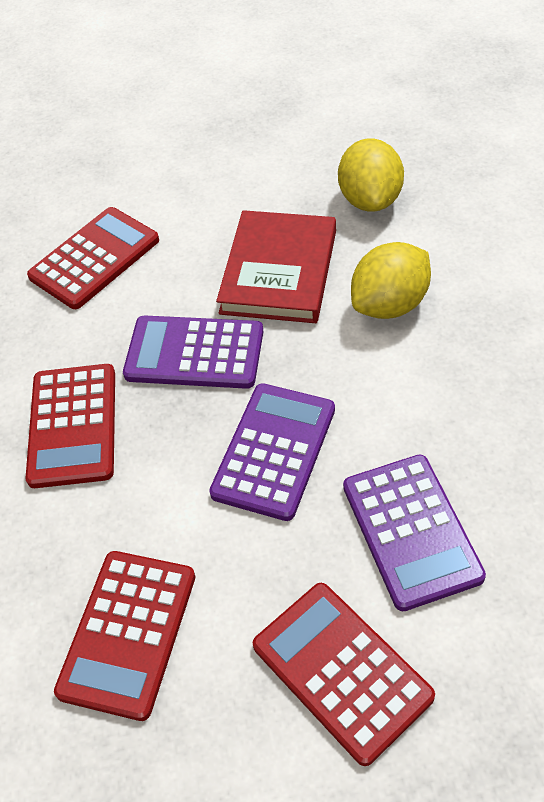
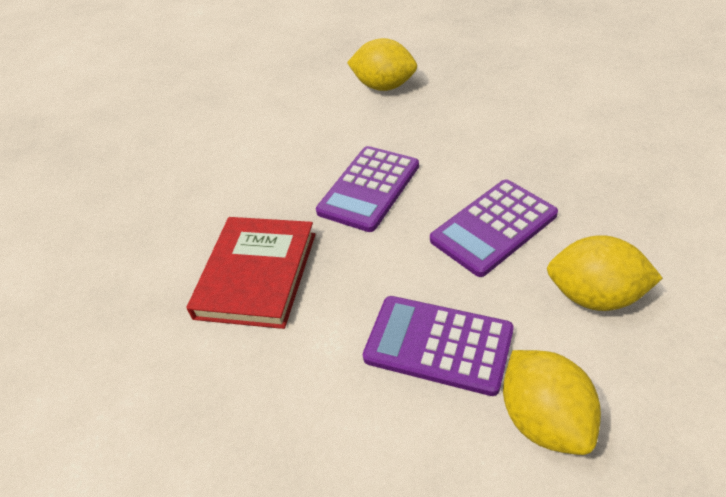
red calculator: 4 -> 0
yellow lemon: 2 -> 3

